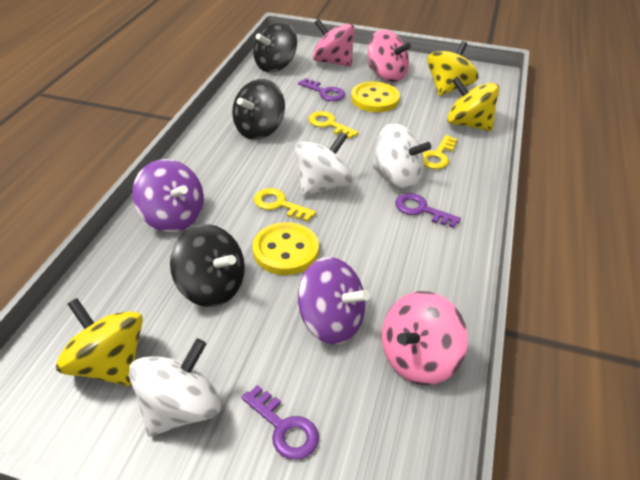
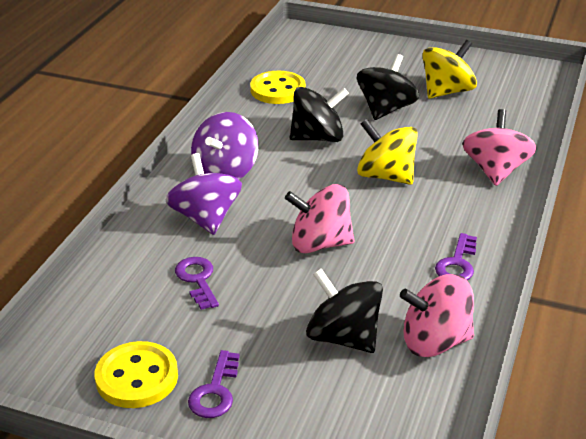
white spinning top: 3 -> 0
yellow key: 3 -> 0
yellow spinning top: 3 -> 2

